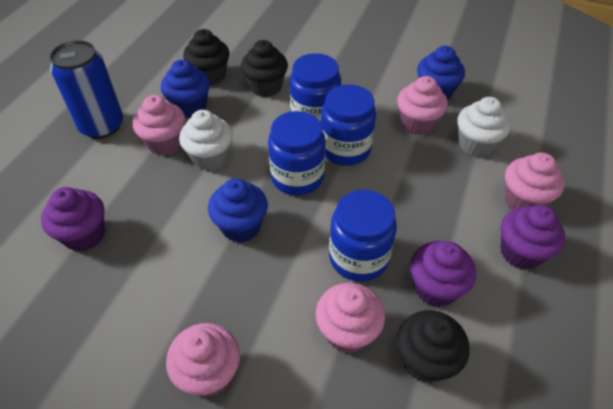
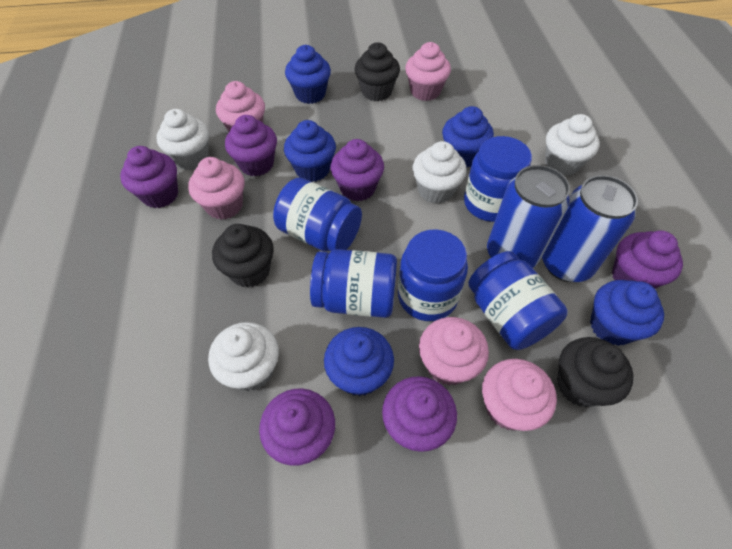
blue can: 1 -> 2
blue cupcake: 3 -> 5
blue jar: 4 -> 5
purple cupcake: 3 -> 6
white cupcake: 2 -> 4

